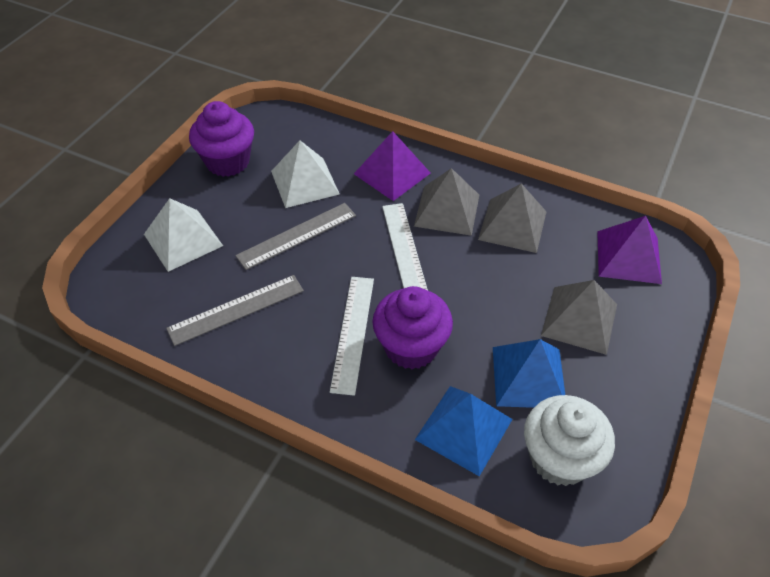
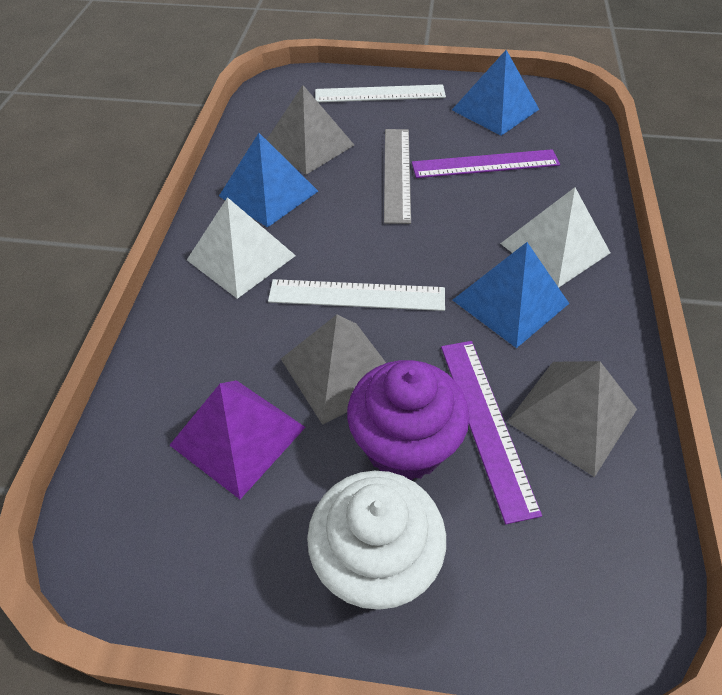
blue pyramid: 2 -> 3
grey ruler: 2 -> 1
purple cupcake: 2 -> 1
purple pyramid: 2 -> 1
purple ruler: 0 -> 2

